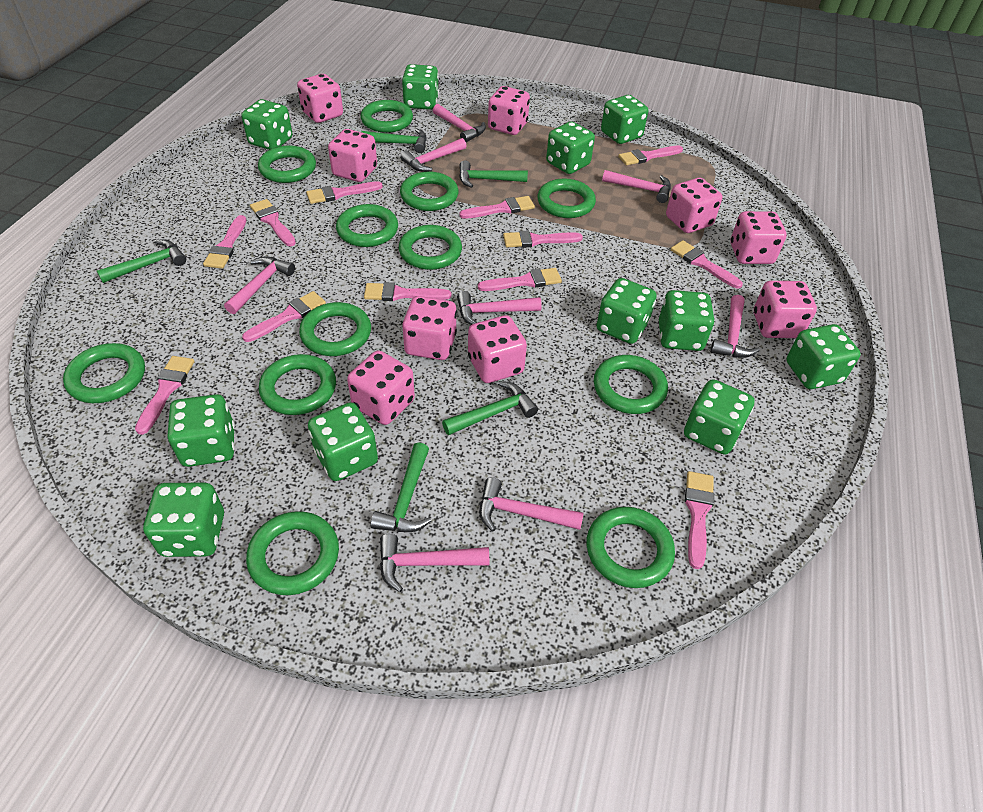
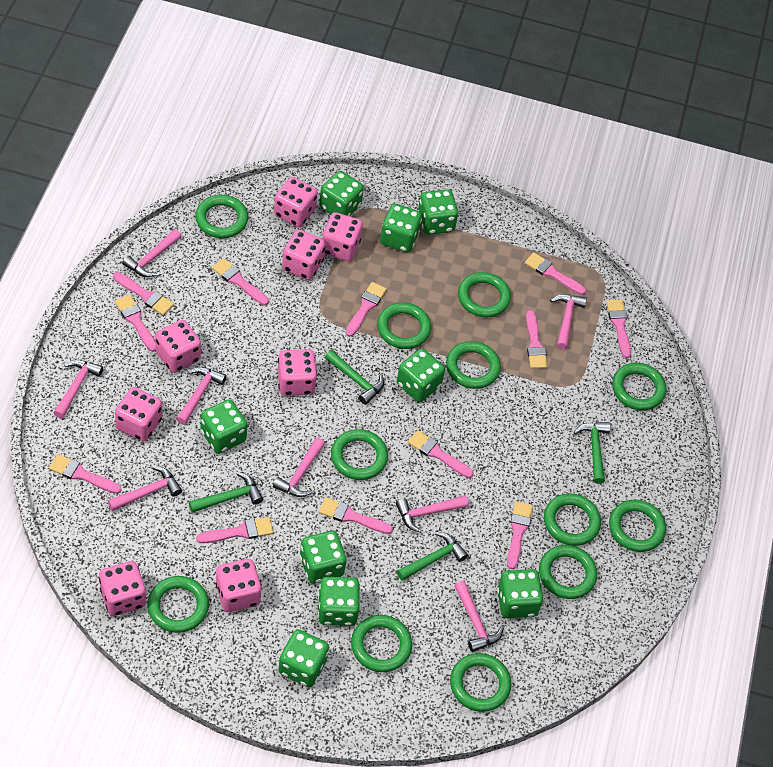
green dice: 11 -> 9
green hammer: 5 -> 4
pink dice: 9 -> 8

